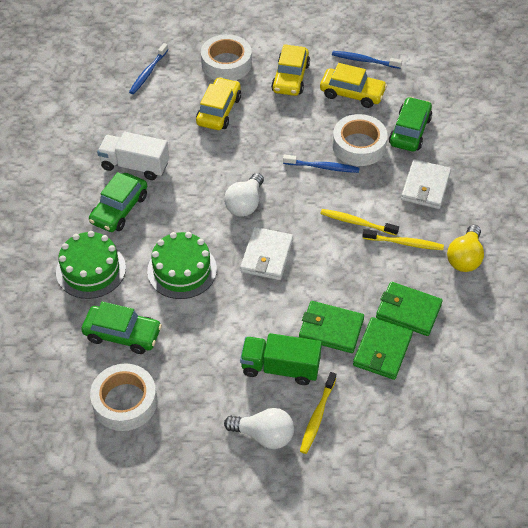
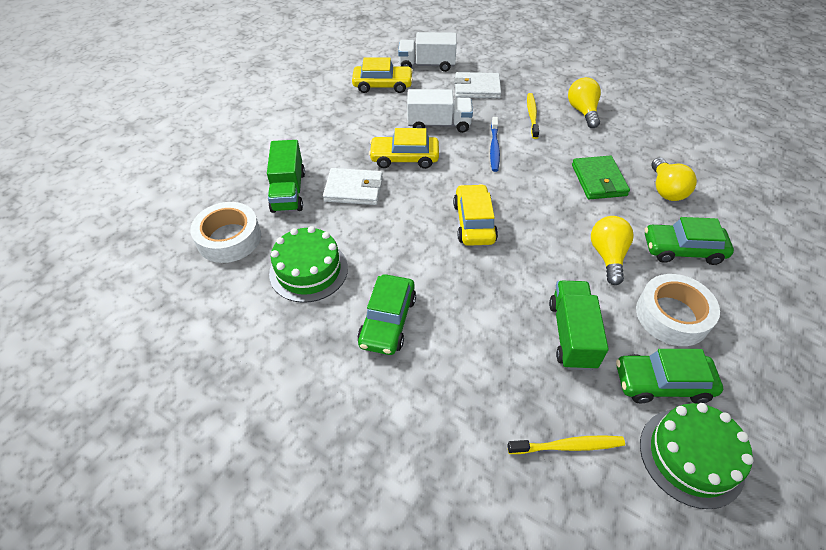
blue toothbrush: 3 -> 1
green truck: 1 -> 2
green wallet: 3 -> 1
white light bulb: 2 -> 0
white tape: 3 -> 2
white truck: 1 -> 2
yellow light bulb: 1 -> 3
yellow toothbrush: 3 -> 2

